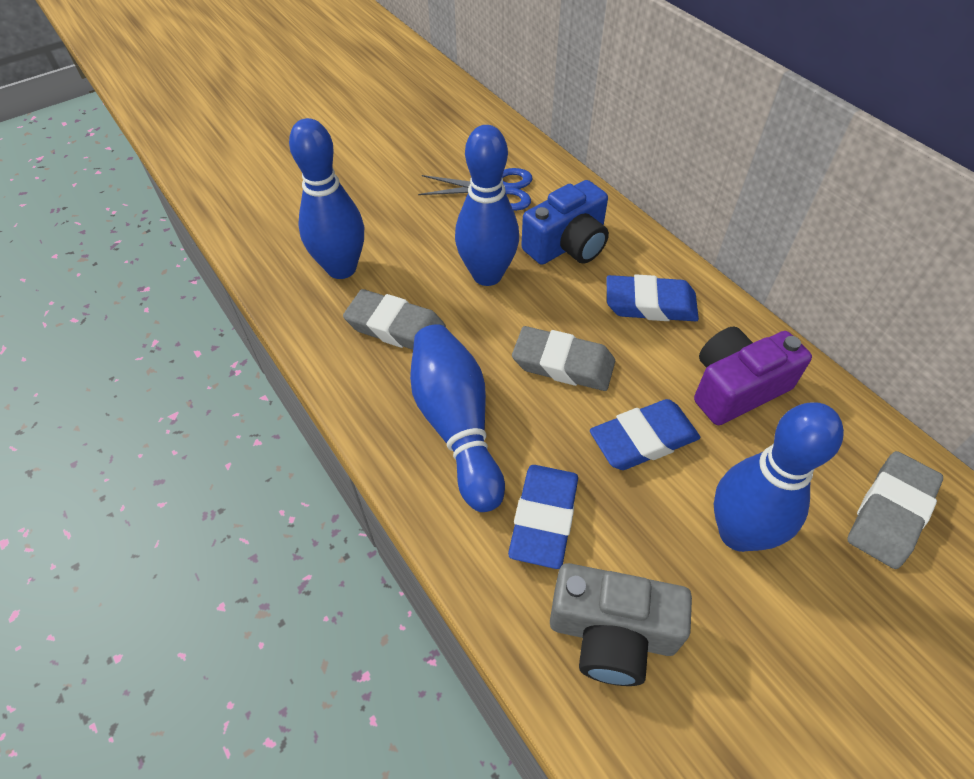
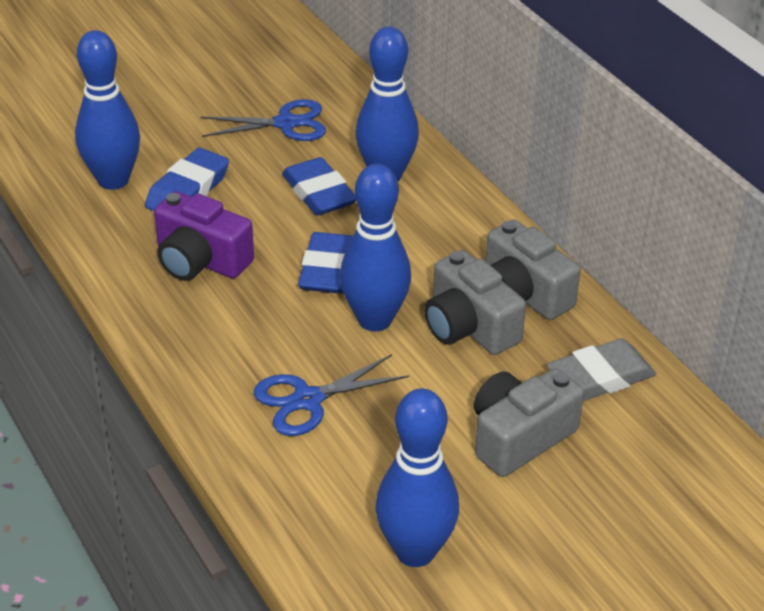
blue camera: 1 -> 0
blue scissors: 1 -> 2
grey camera: 1 -> 3
grey eraser: 3 -> 1

